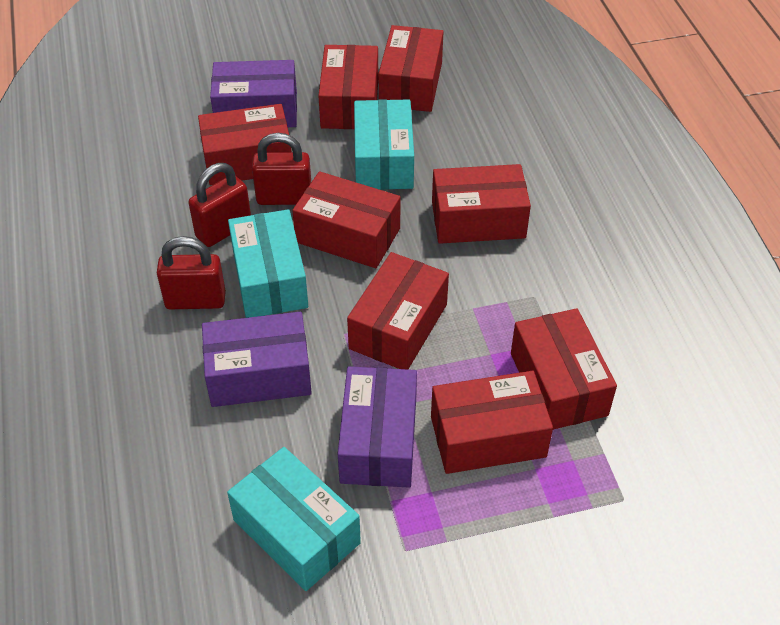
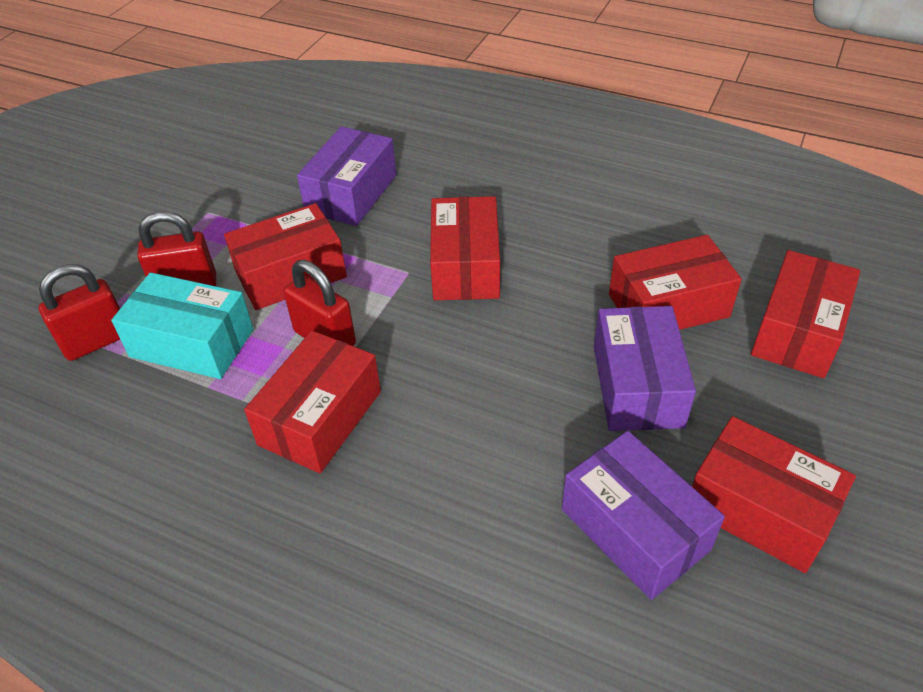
red box: 8 -> 6
turquoise box: 3 -> 1

